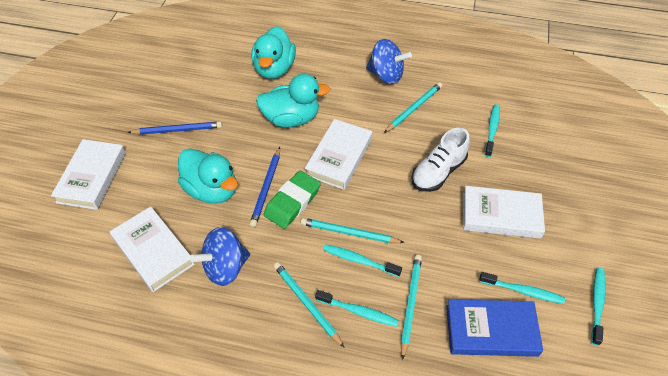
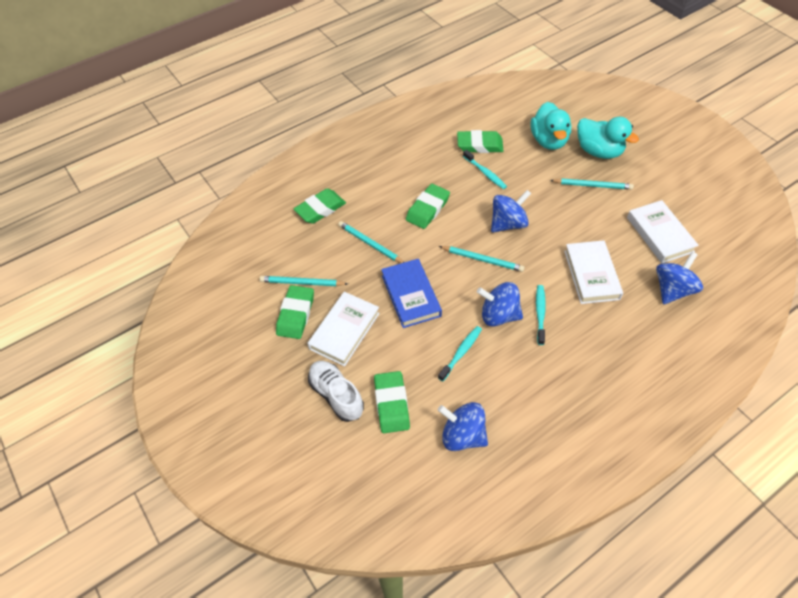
blue pencil: 2 -> 0
blue spinning top: 2 -> 4
green eraser: 1 -> 5
turquoise duck: 3 -> 2
turquoise toothbrush: 5 -> 3
white book: 4 -> 3

